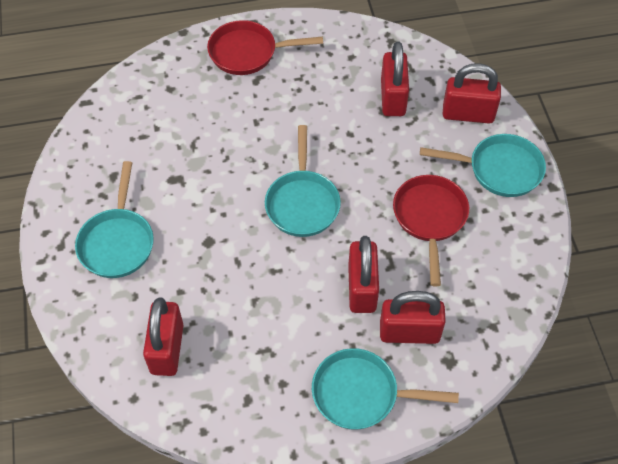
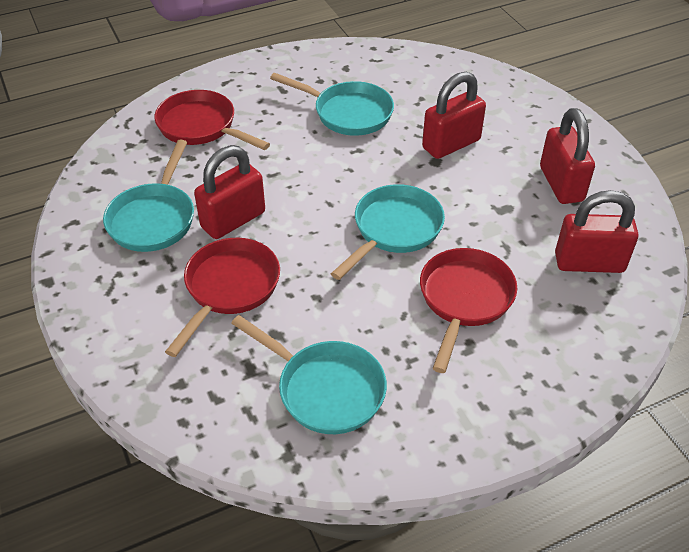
red padlock: 5 -> 4
red pan: 2 -> 3

